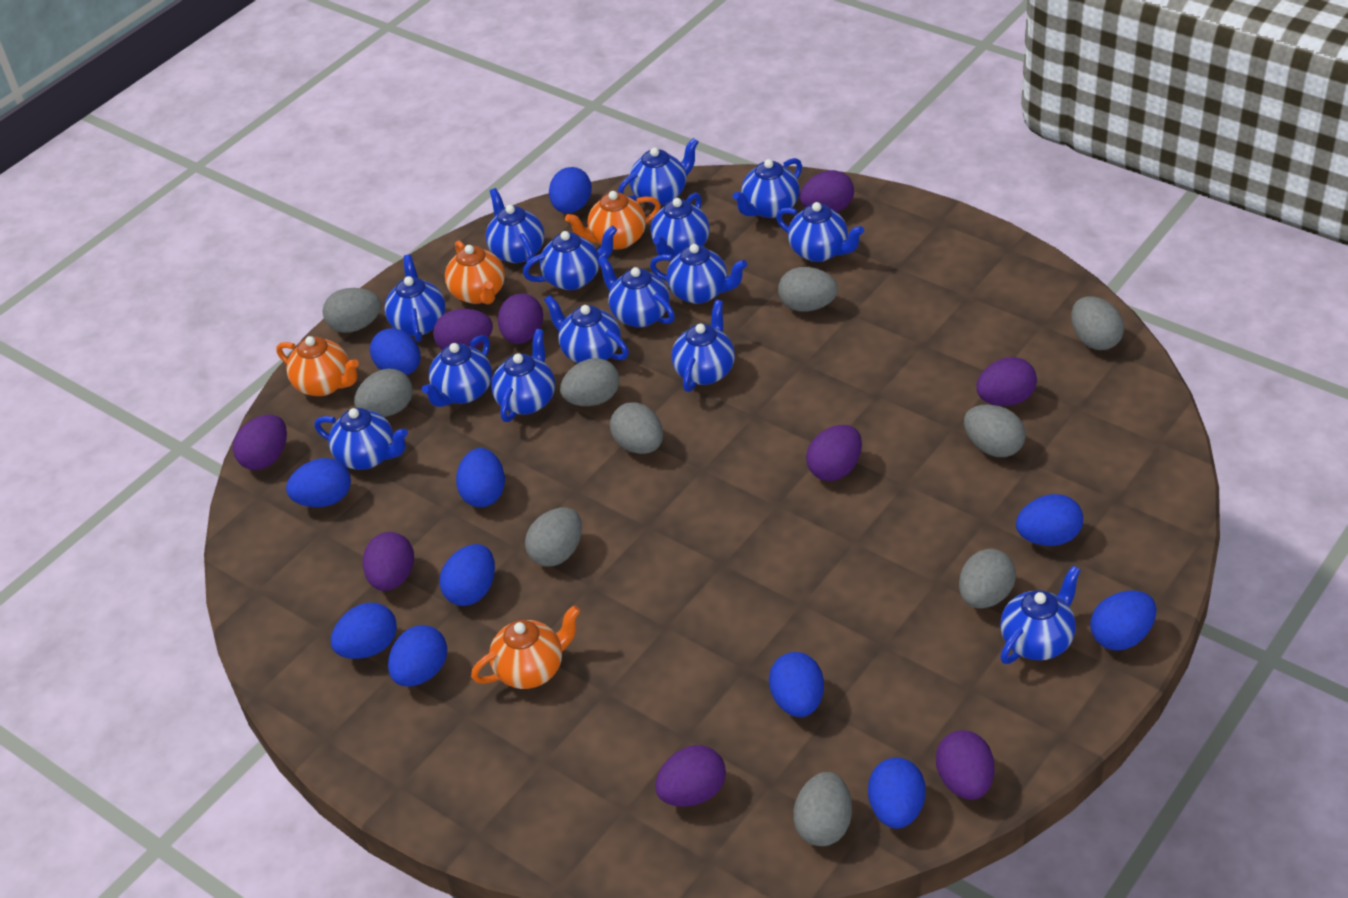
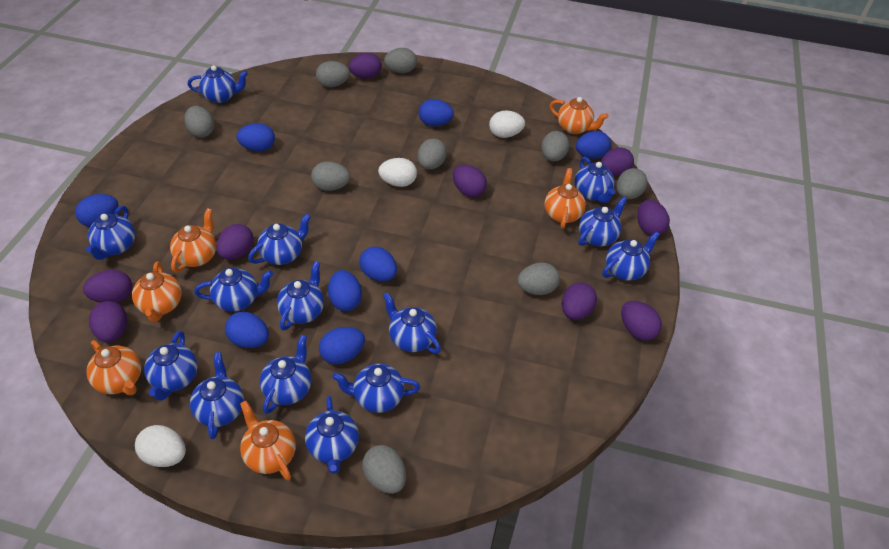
blue egg: 11 -> 8
blue teapot: 15 -> 14
grey egg: 10 -> 9
orange teapot: 4 -> 6
white egg: 0 -> 3

